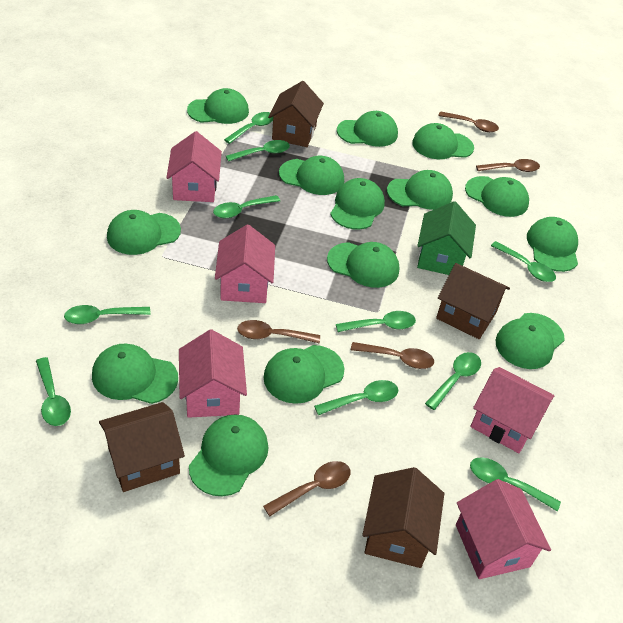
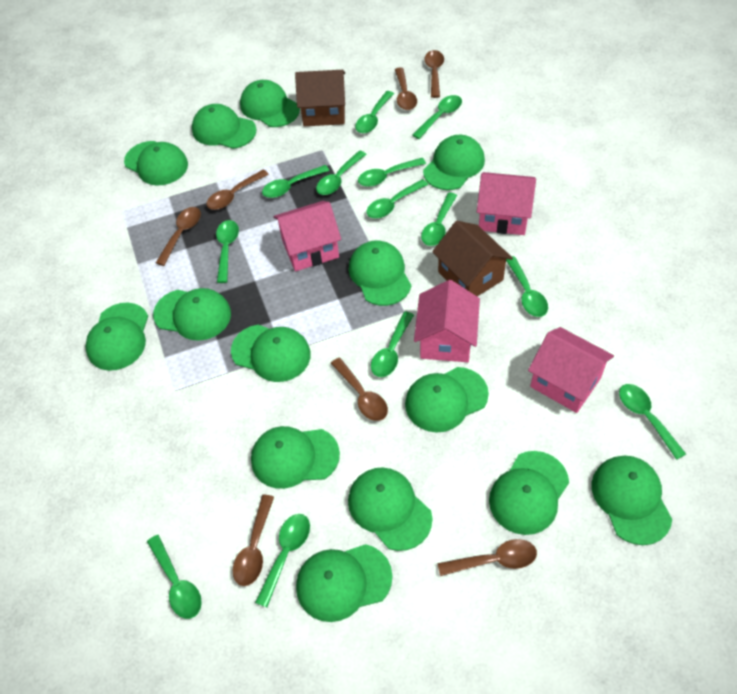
brown house: 4 -> 2
brown spoon: 5 -> 7
green house: 1 -> 0
green spoon: 10 -> 13
pink house: 5 -> 4

